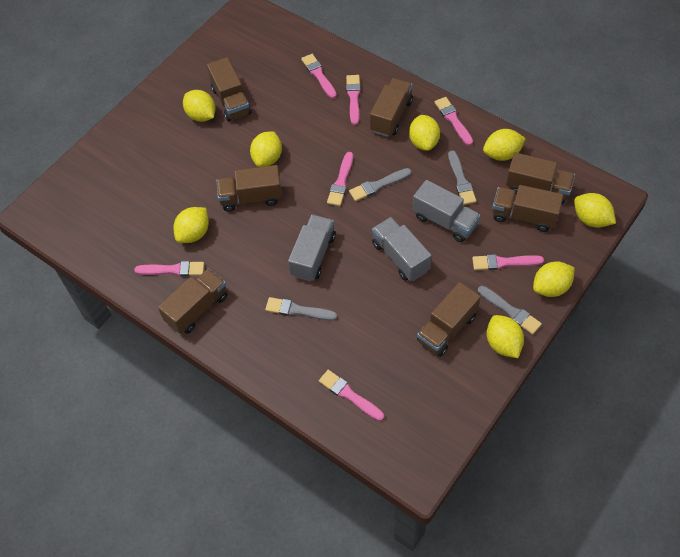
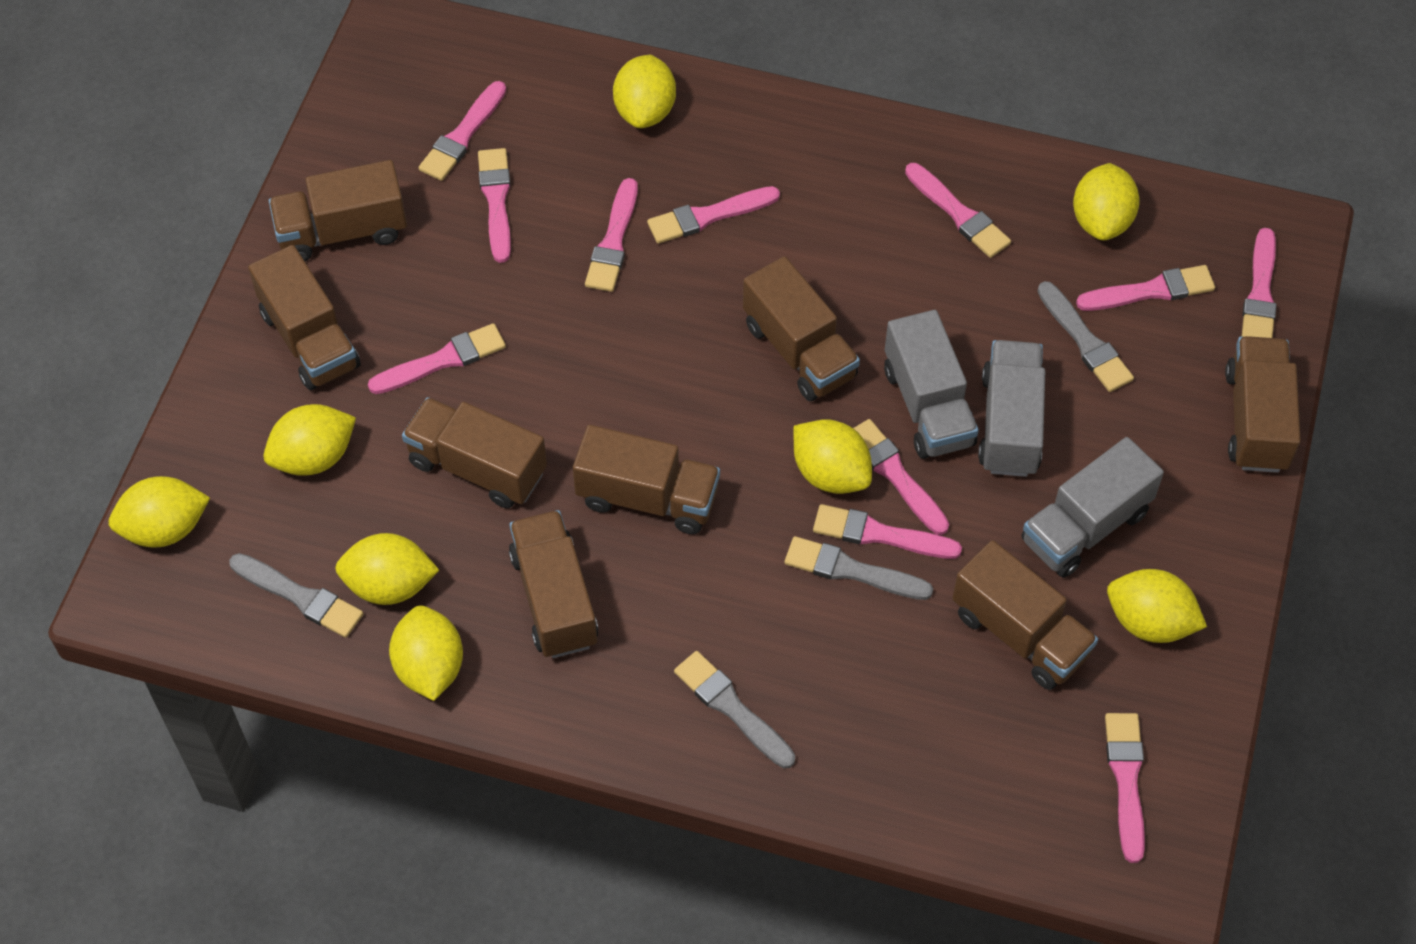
brown truck: 7 -> 8
pink brush: 7 -> 11

